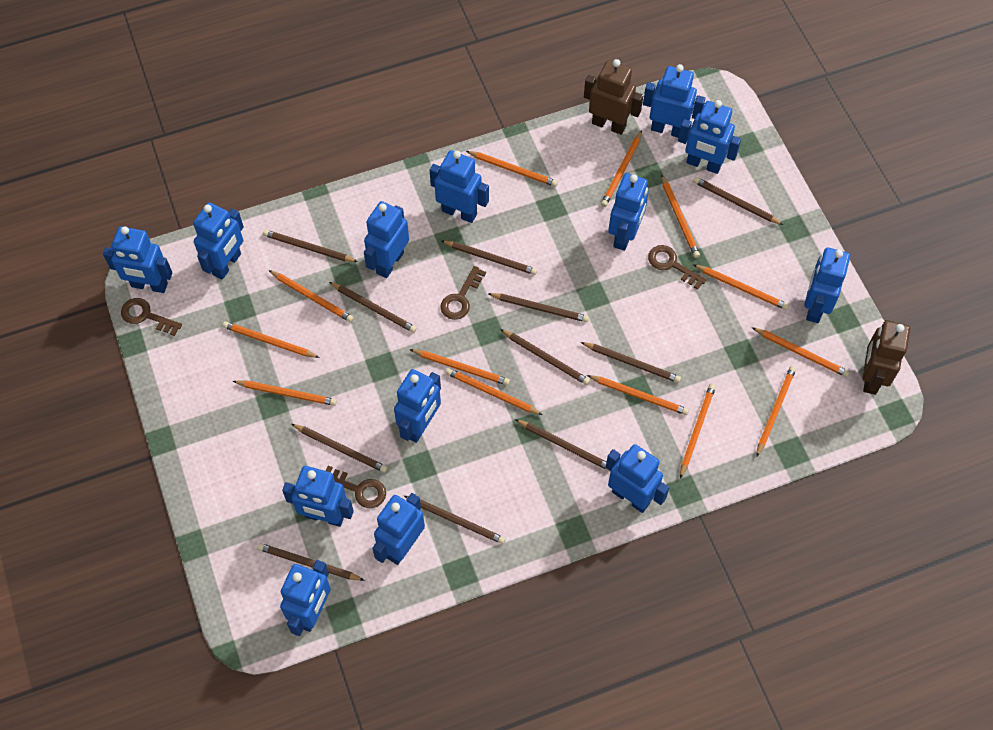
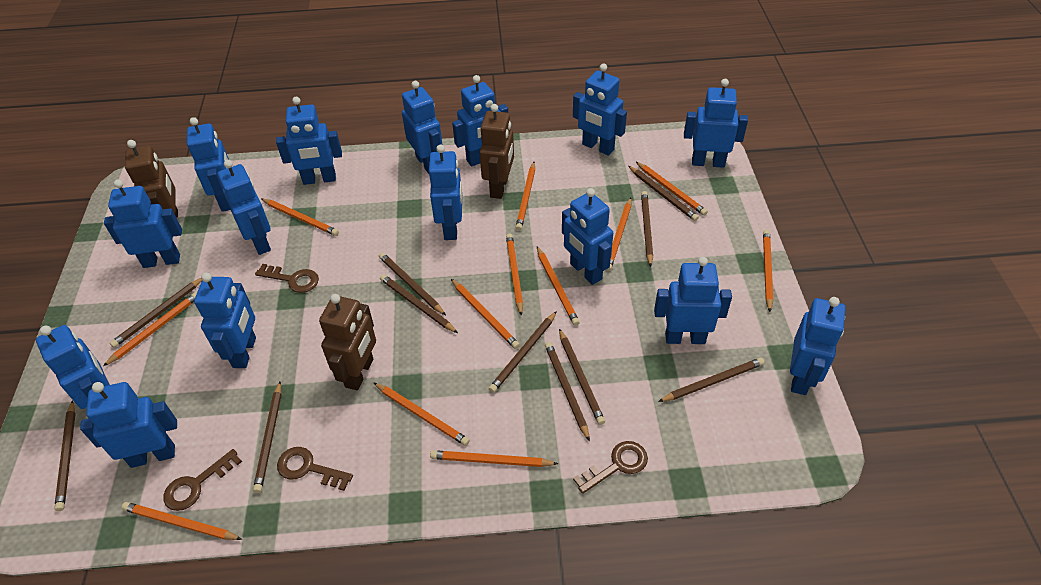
blue robot: 13 -> 15
brown robot: 2 -> 3
orange pencil: 13 -> 12

